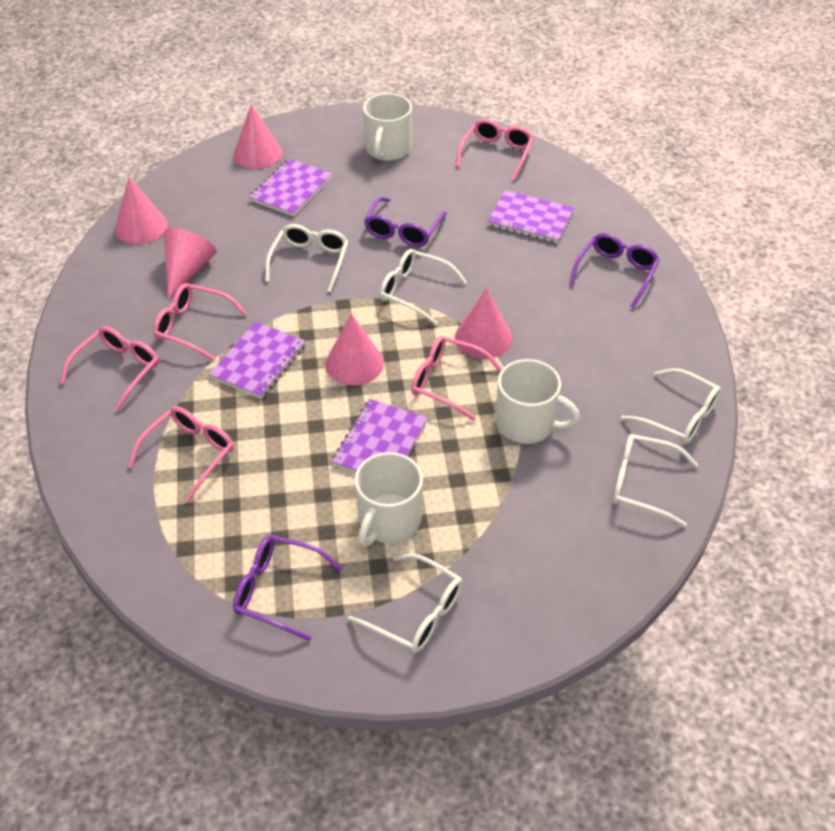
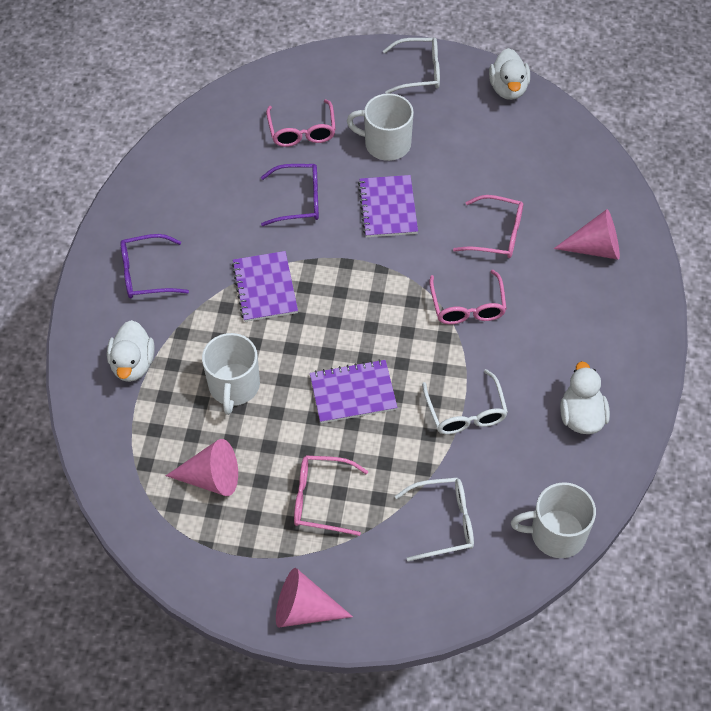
pink cone: 5 -> 3
pink glasses: 5 -> 4
purple glasses: 3 -> 2
purple notebook: 4 -> 3
white duck: 0 -> 3
white glasses: 5 -> 3

